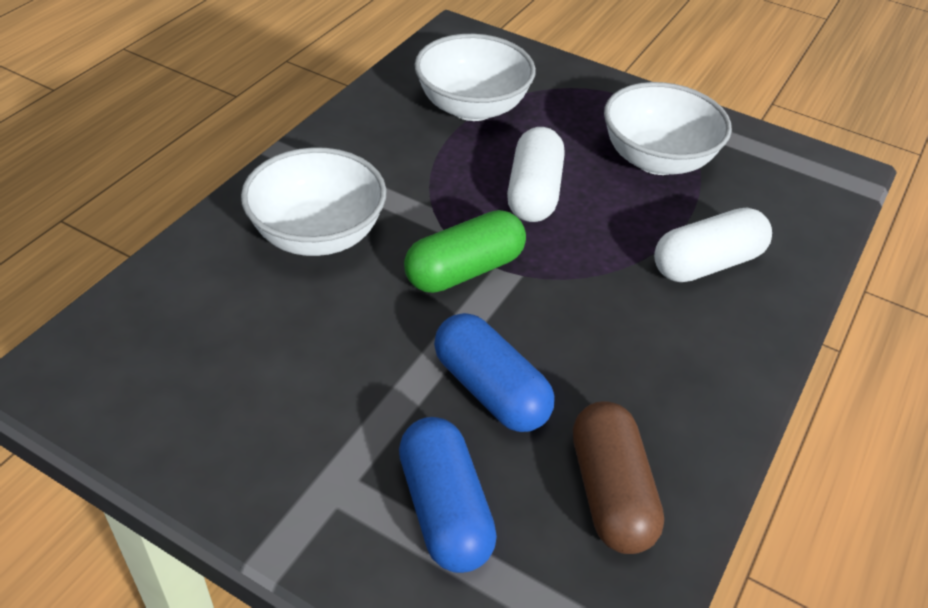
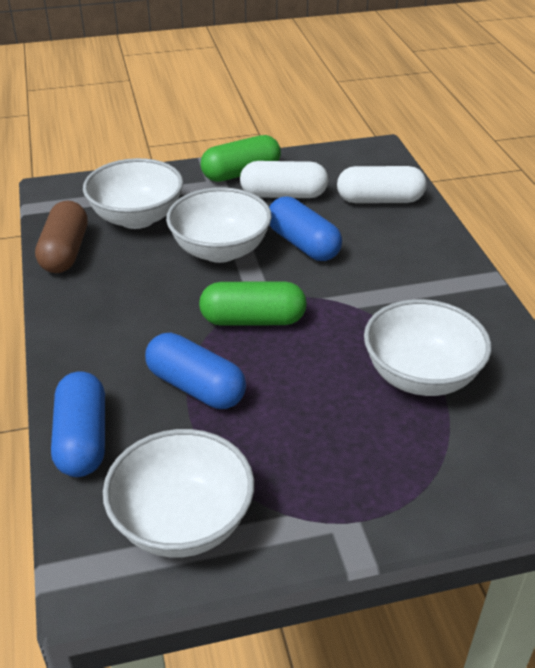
blue capsule: 2 -> 3
green capsule: 1 -> 2
white bowl: 3 -> 4

